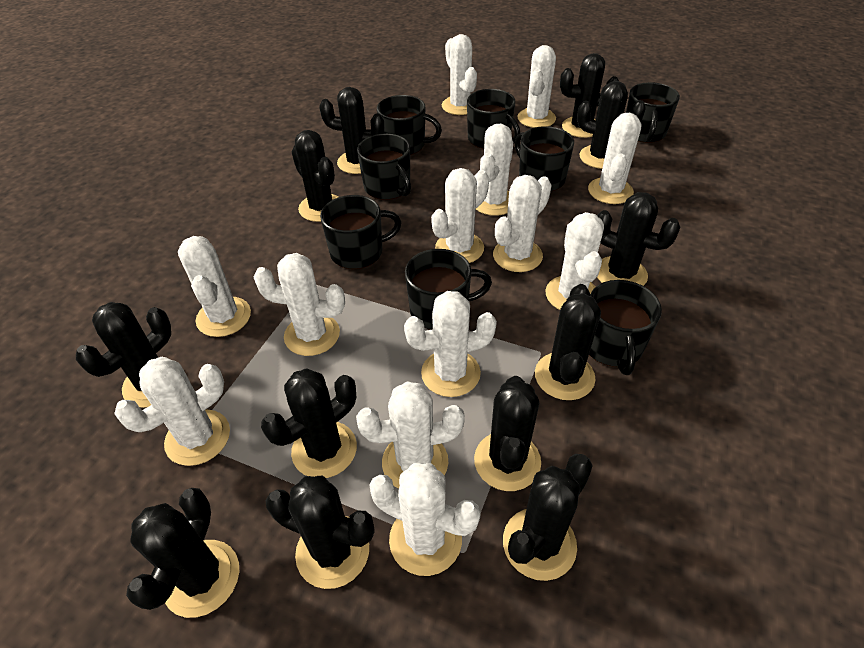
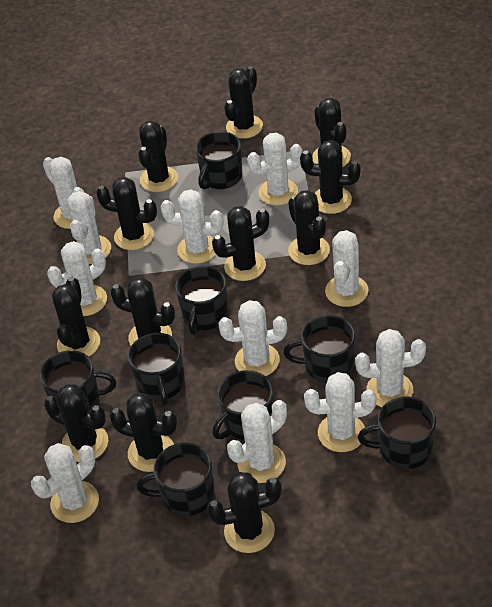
white cactus: 13 -> 11

